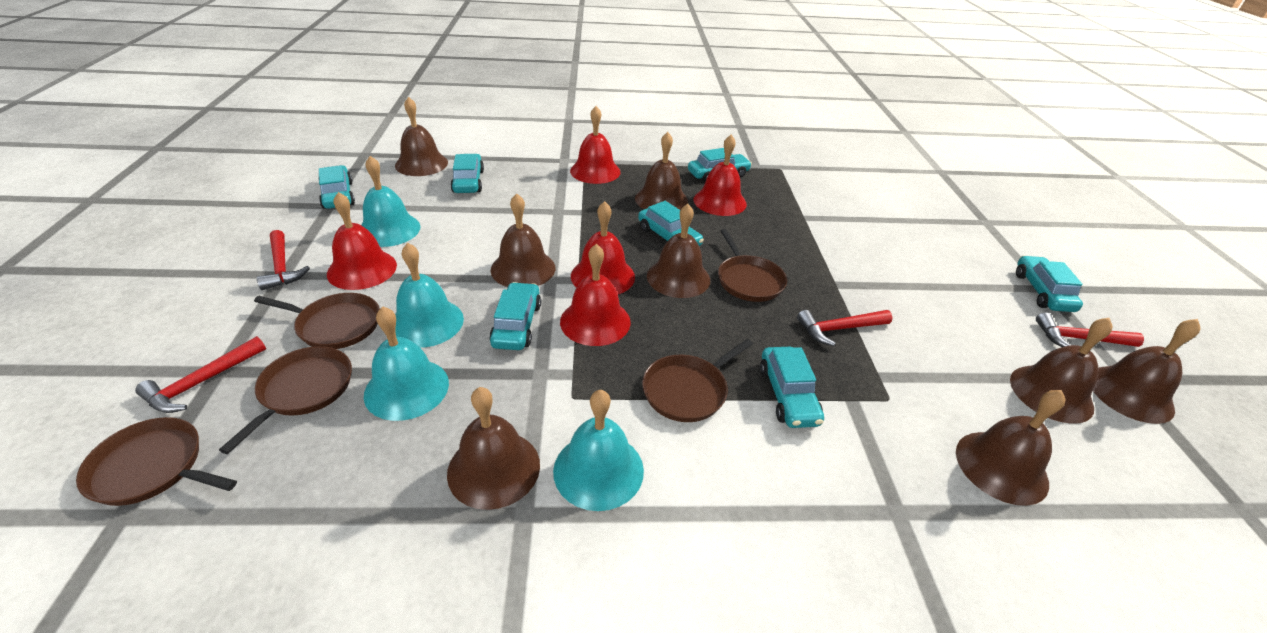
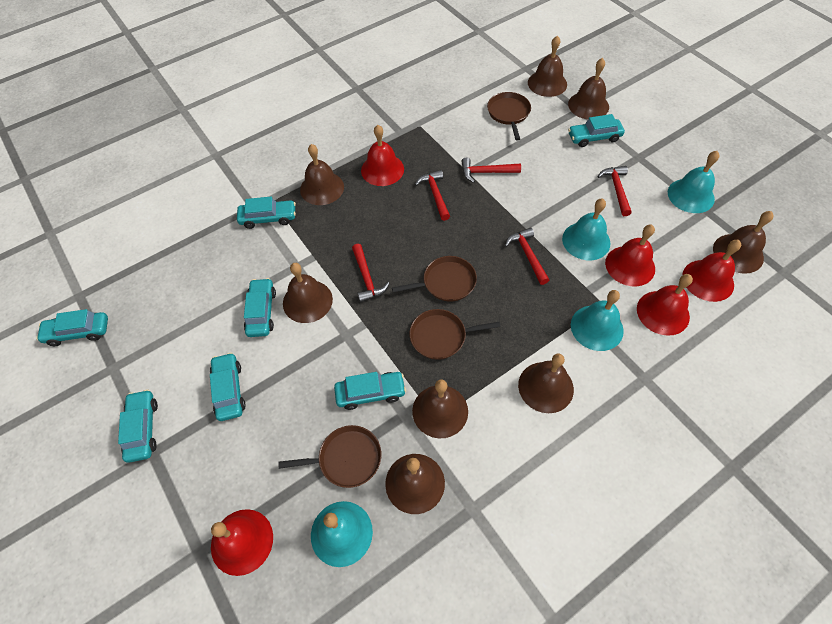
brown pan: 5 -> 4
red hammer: 4 -> 5

